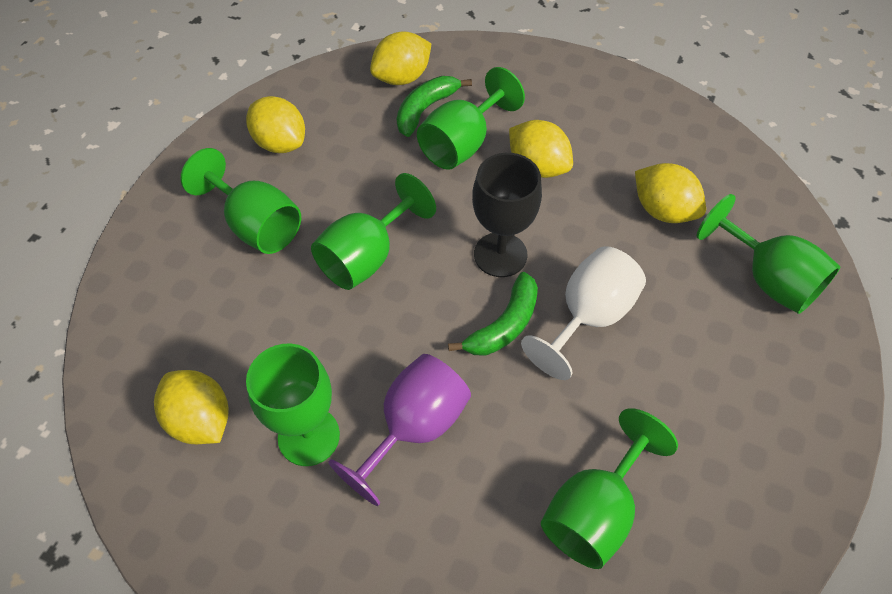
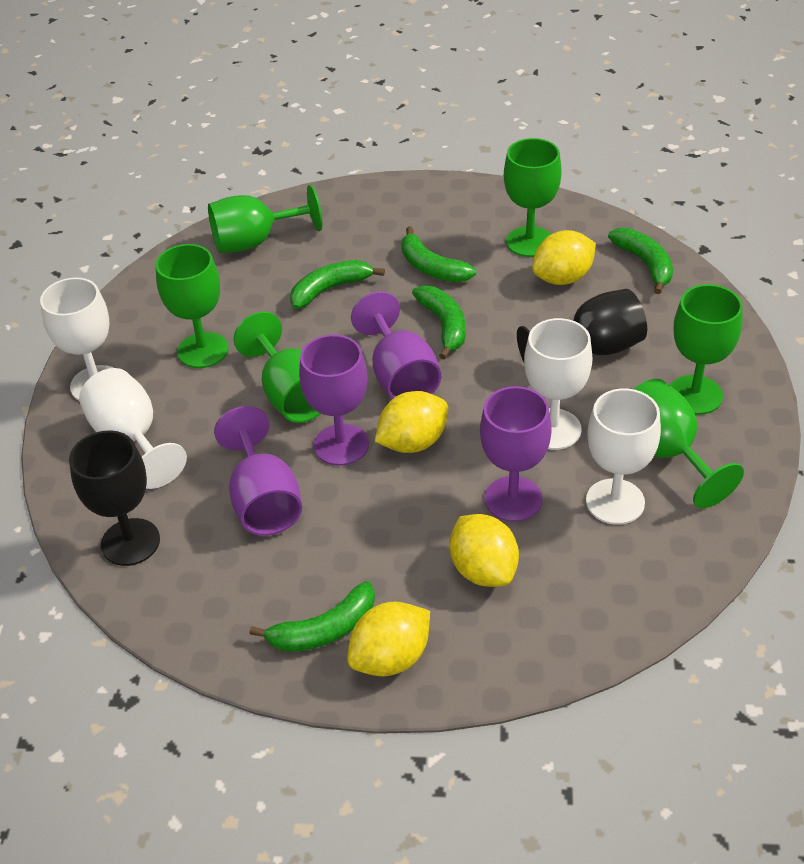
black goblet: 1 -> 2
green banana: 2 -> 5
purple goblet: 1 -> 4
white goblet: 1 -> 4
yellow lemon: 5 -> 4

